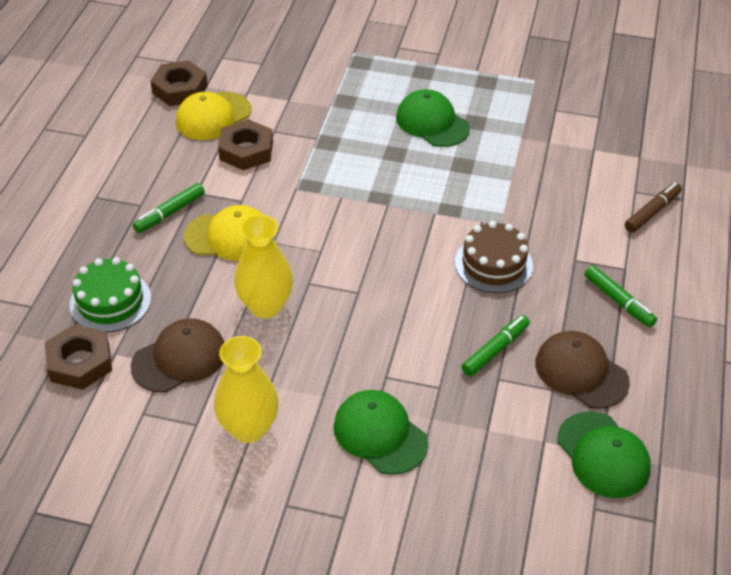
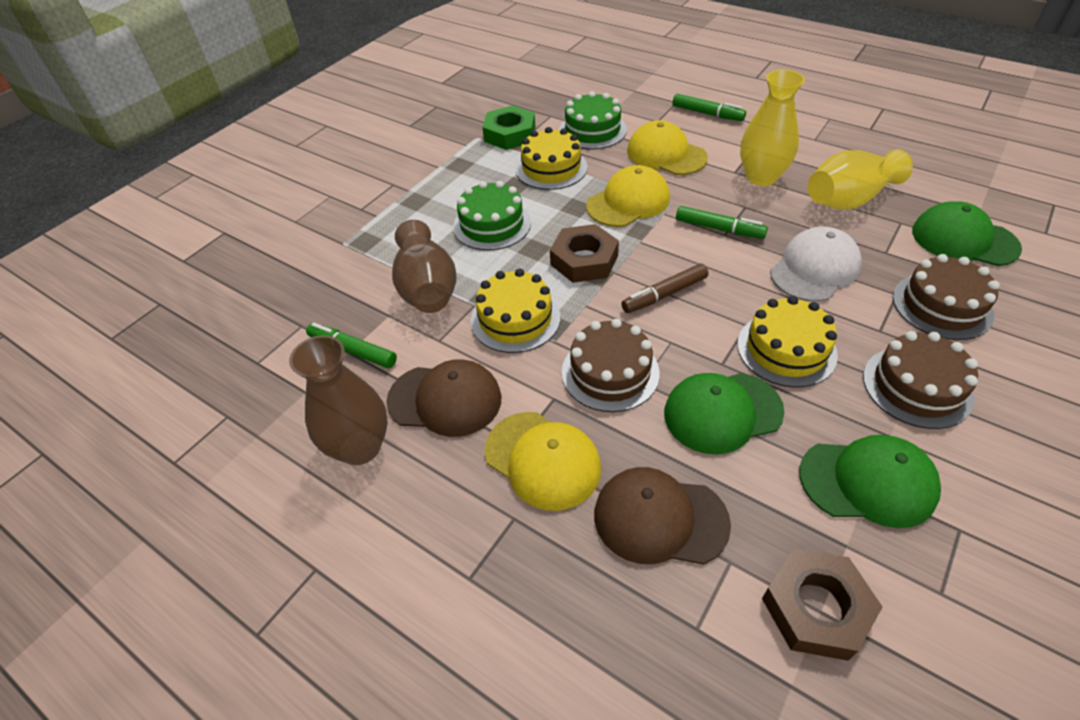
brown cake: 1 -> 3
brown nut: 3 -> 2
brown vase: 0 -> 2
green cake: 1 -> 2
green nut: 0 -> 1
white cap: 0 -> 1
yellow cake: 0 -> 3
yellow cap: 2 -> 3

